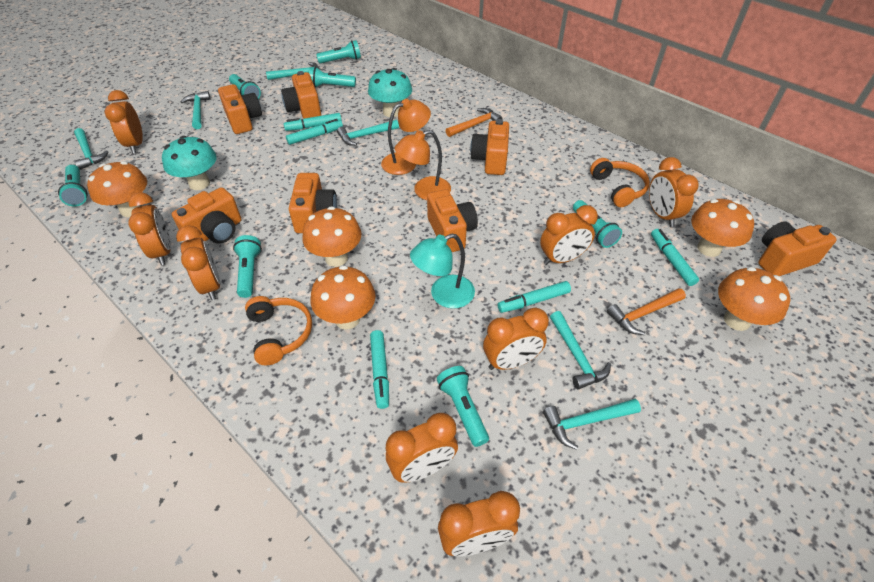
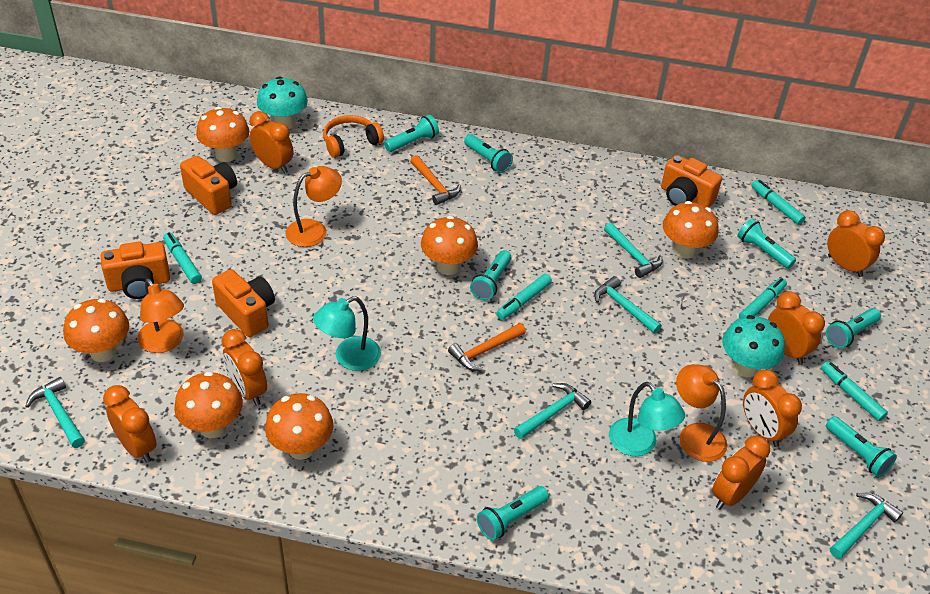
orange camera: 7 -> 4
orange clock: 8 -> 7
orange headphones: 2 -> 1
orange lamp: 2 -> 3
orange mushroom: 5 -> 6
turquoise hammer: 6 -> 5
turquoise lamp: 1 -> 2

